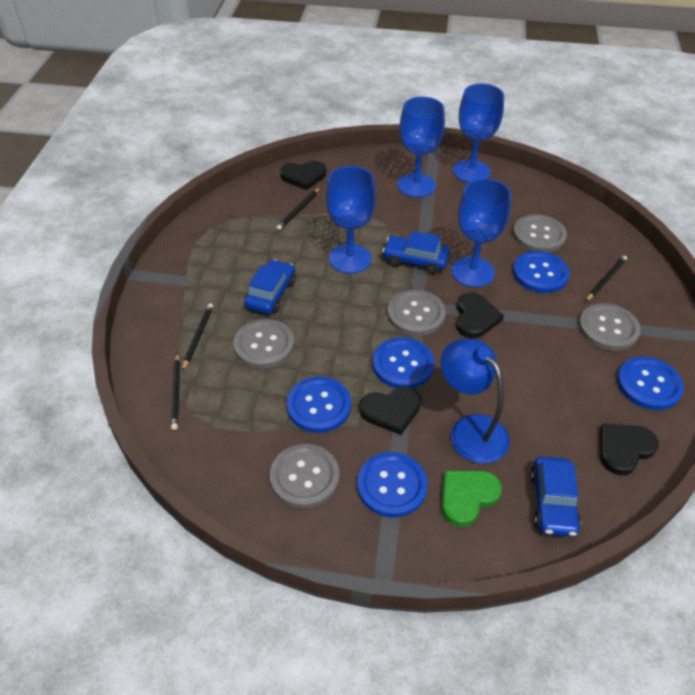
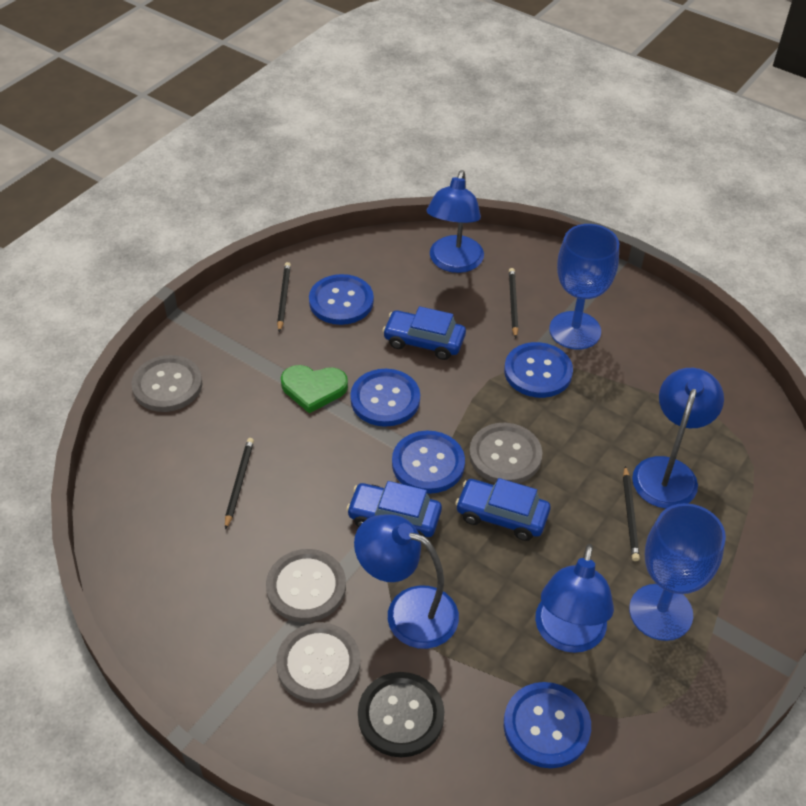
black button: 0 -> 1
black heart: 4 -> 0
blue goblet: 4 -> 2
blue lamp: 1 -> 4
grey button: 5 -> 4

